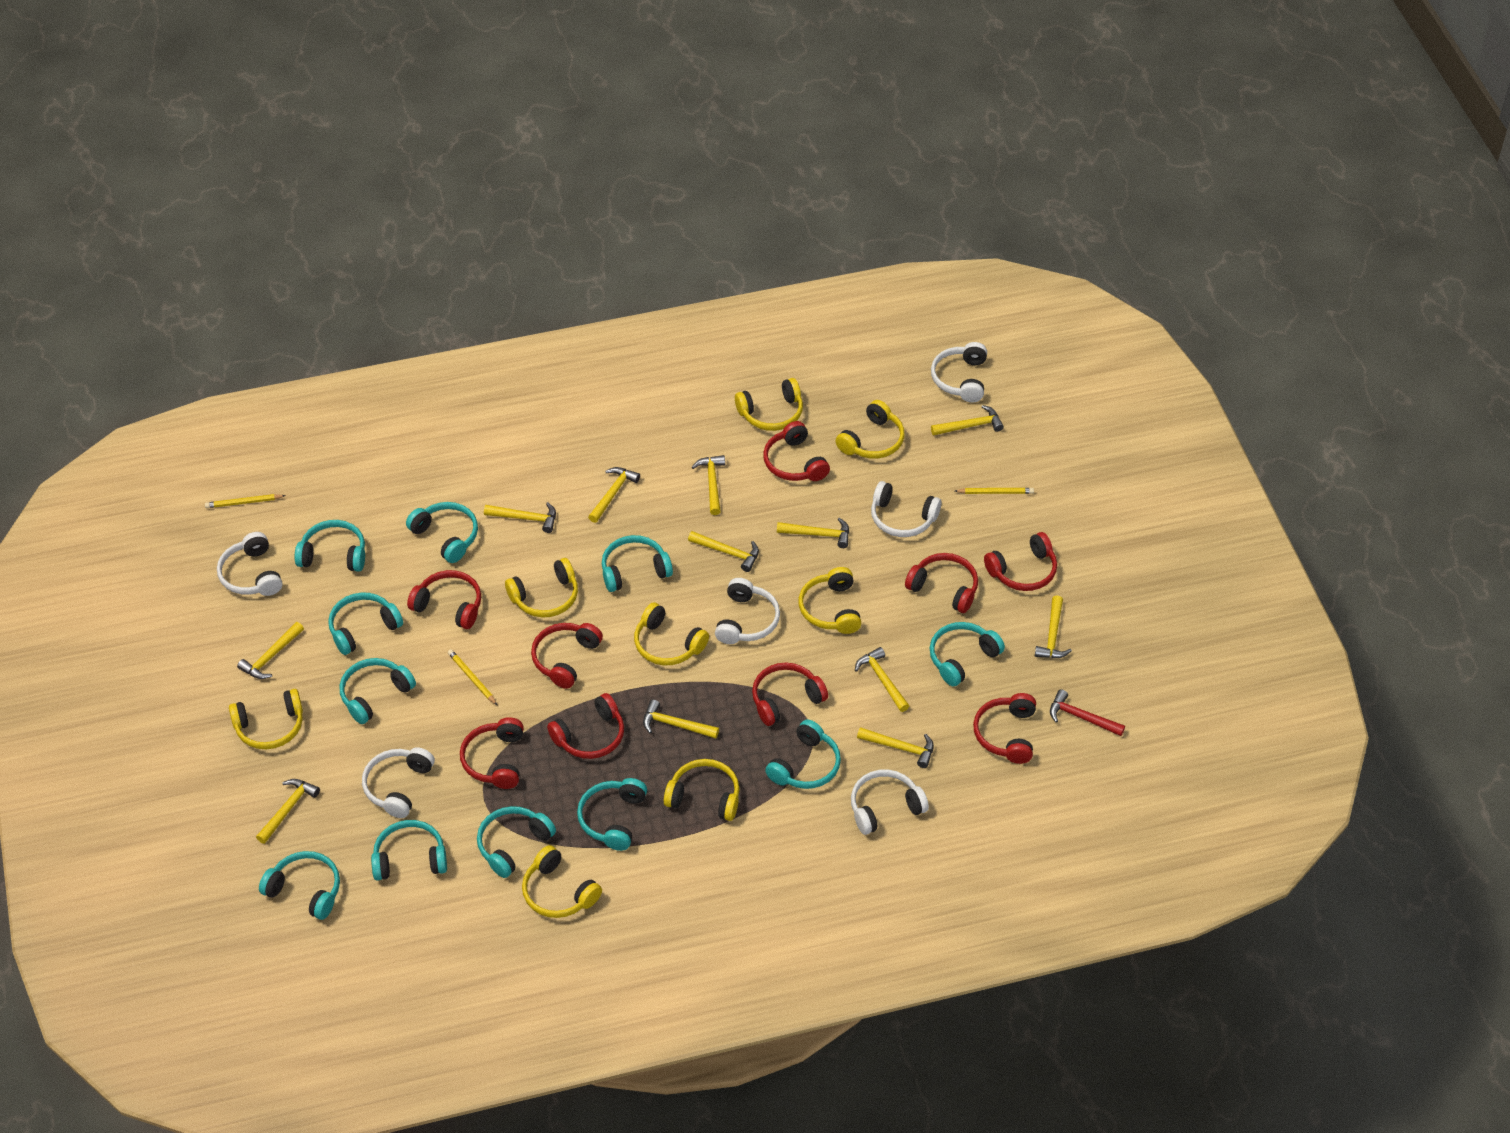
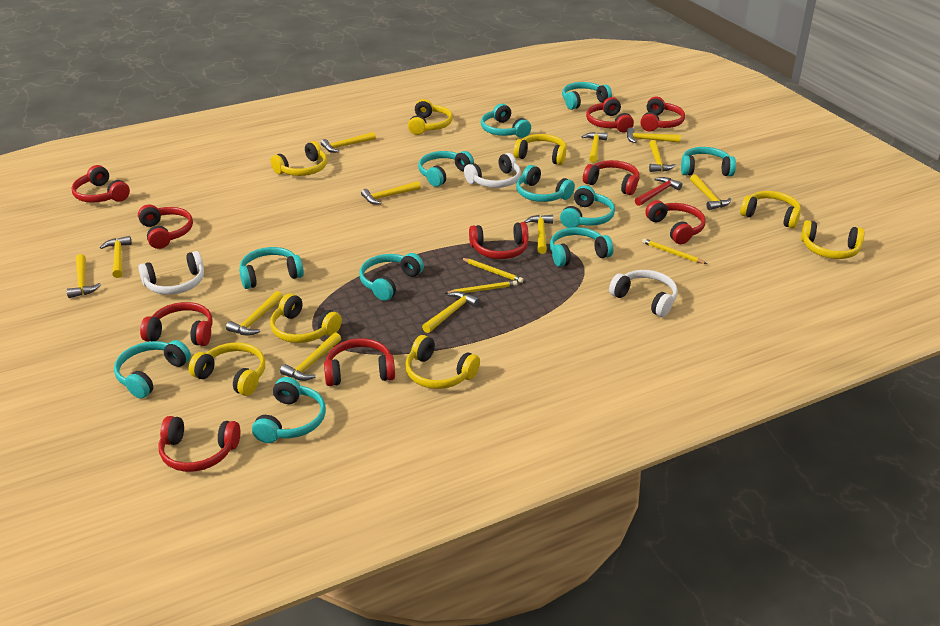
red headphones: 9 -> 10
white headphones: 6 -> 3

